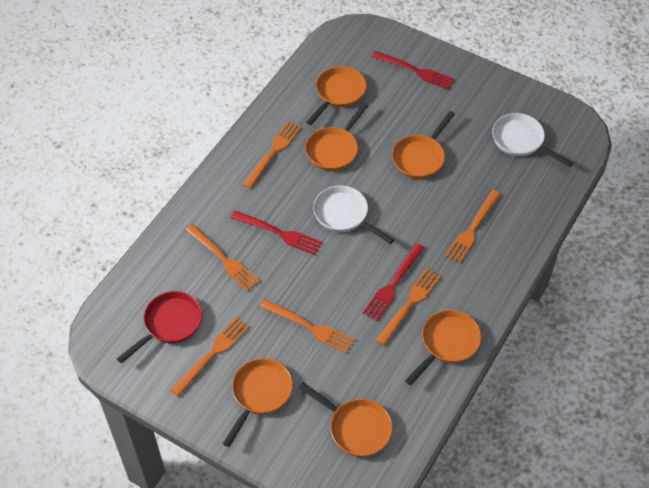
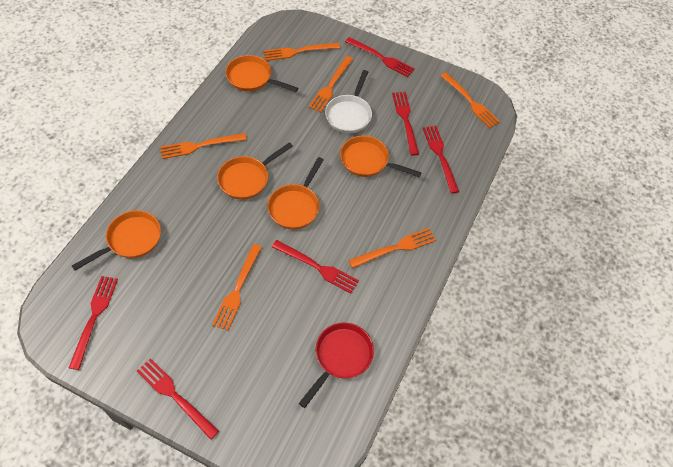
orange pan: 6 -> 5
red fork: 3 -> 6
white pan: 2 -> 1

